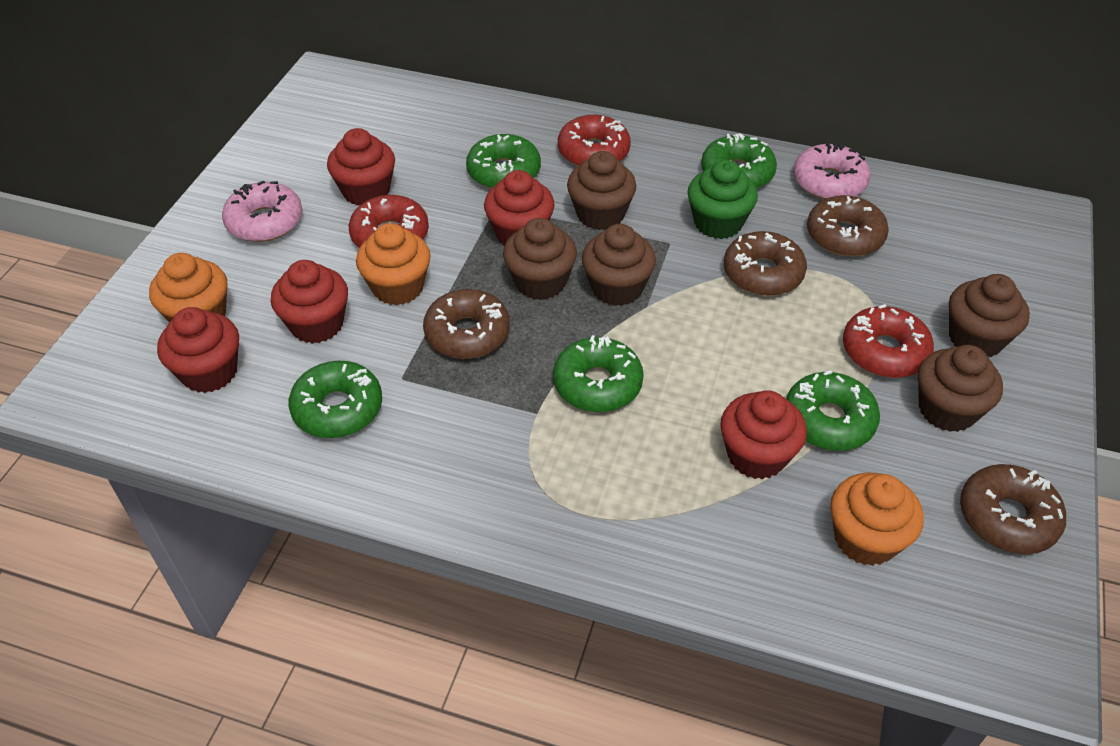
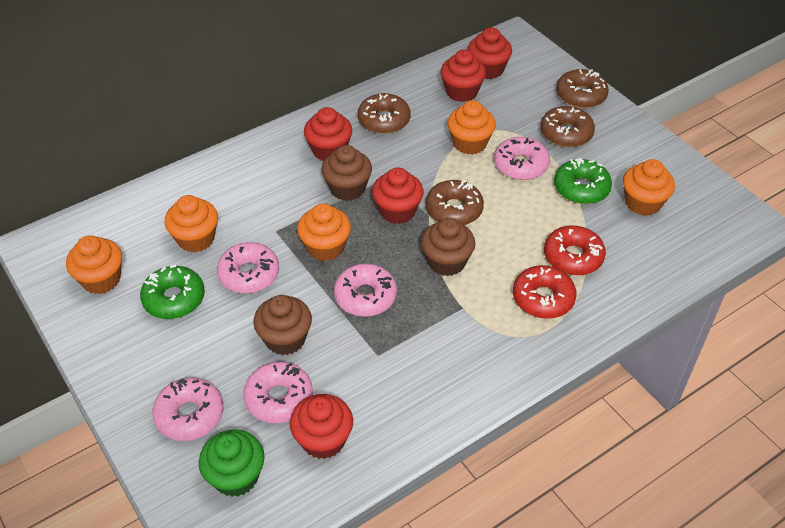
brown cupcake: 5 -> 3
green donut: 5 -> 2
orange cupcake: 3 -> 5
pink donut: 2 -> 5
red donut: 3 -> 2

